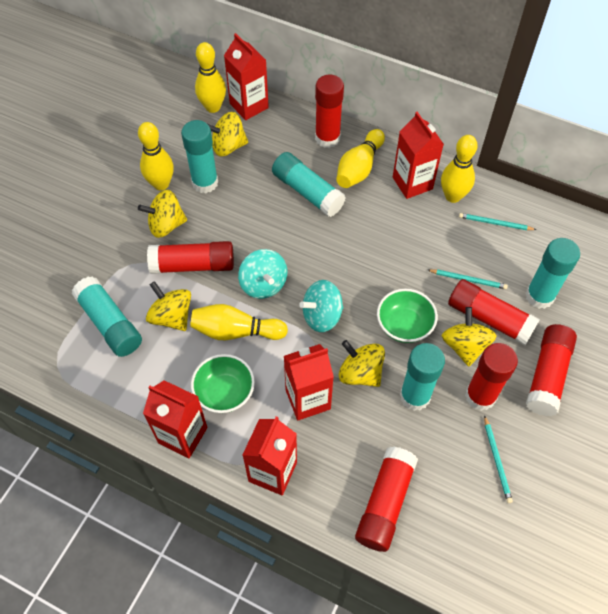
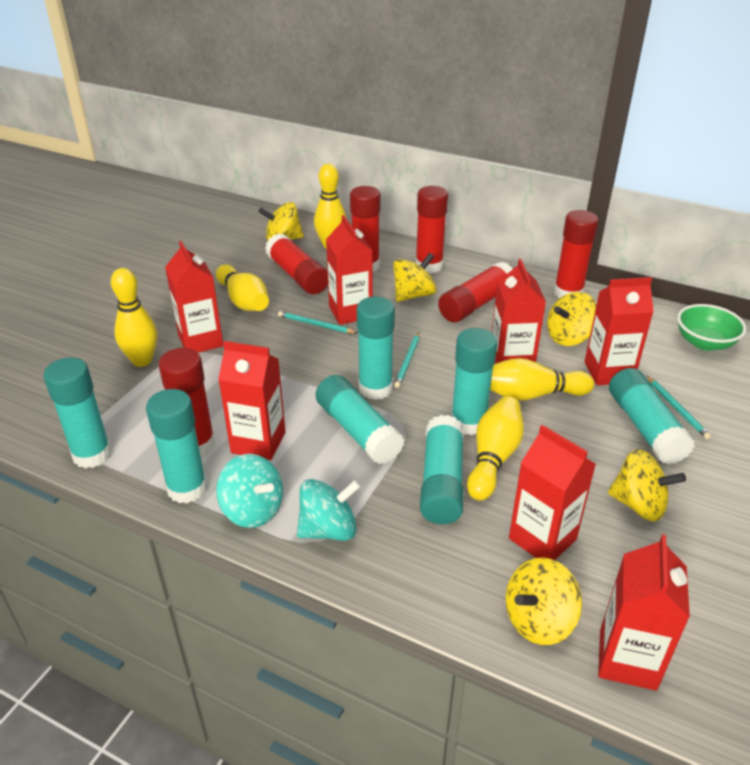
green bowl: 2 -> 1
red carton: 5 -> 7
turquoise glue stick: 5 -> 7

